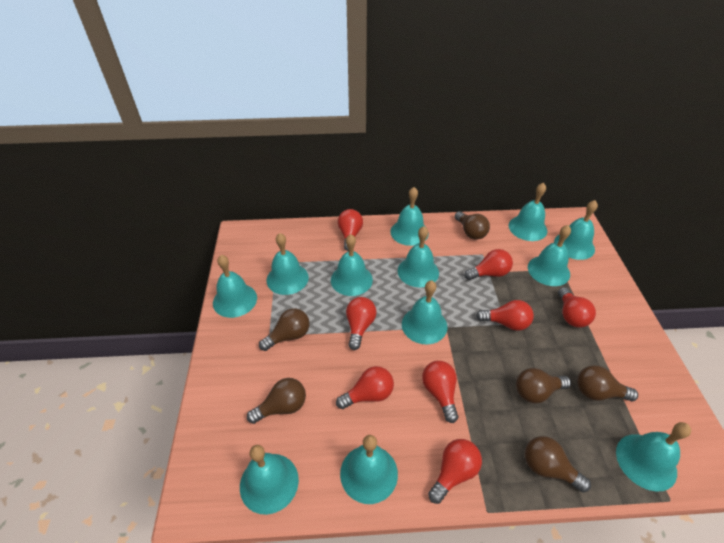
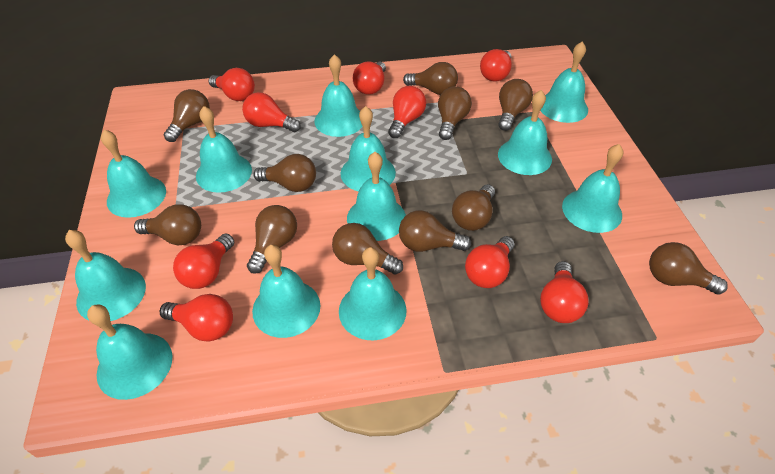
brown light bulb: 6 -> 11
red light bulb: 8 -> 9

